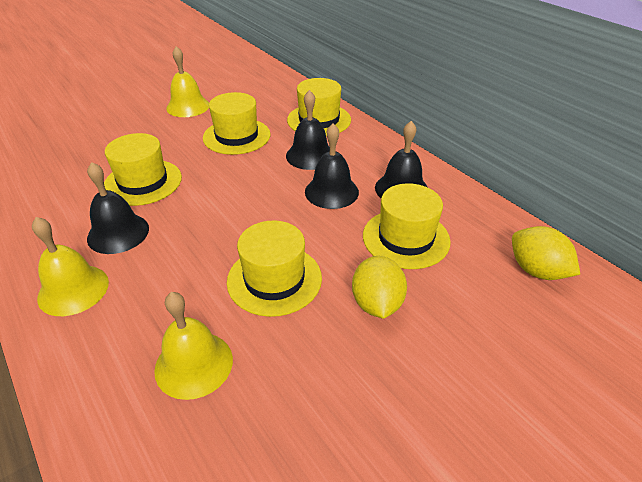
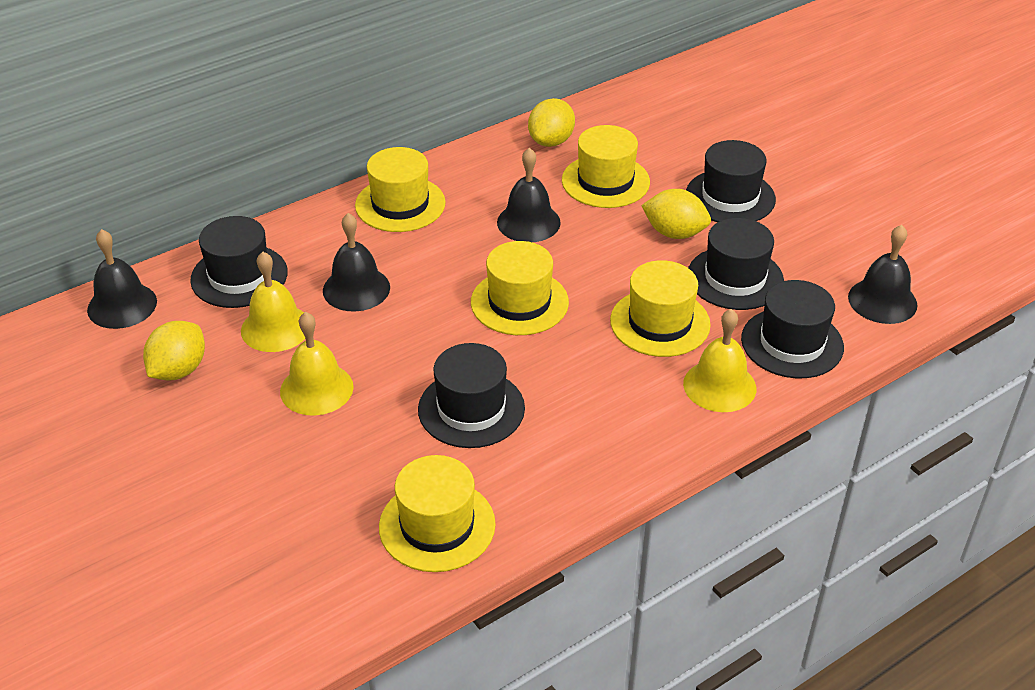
black hat: 0 -> 5
yellow lemon: 2 -> 3

